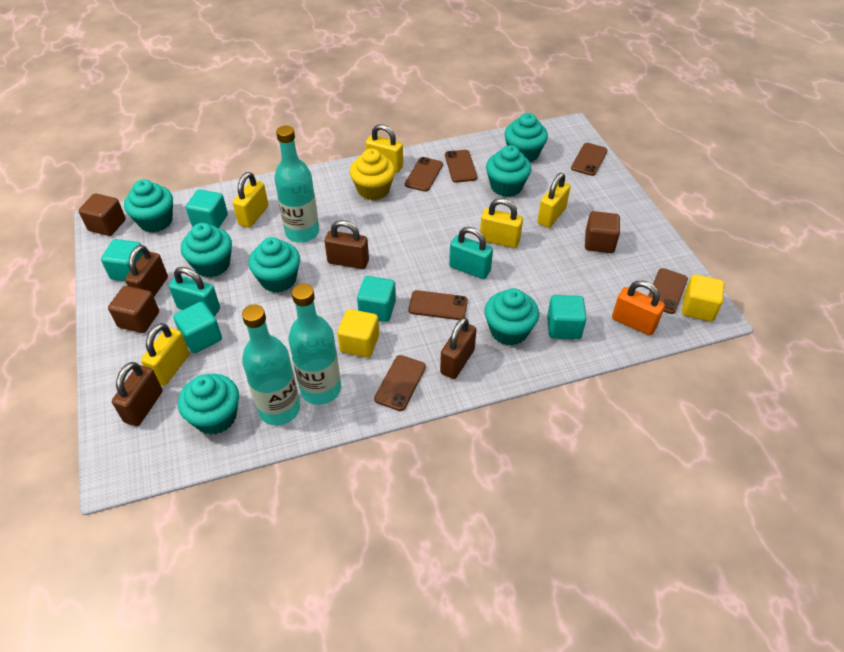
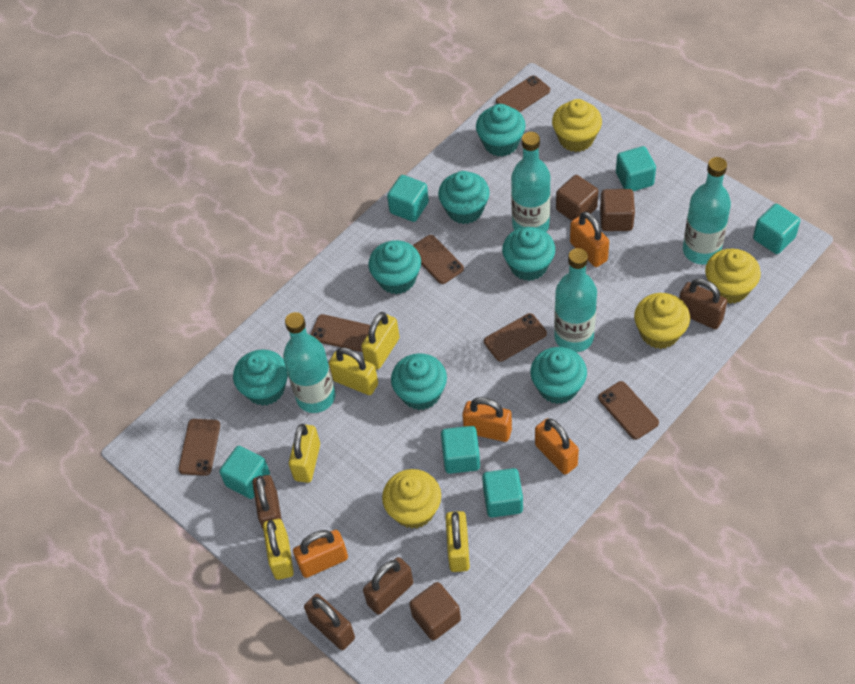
orange padlock: 1 -> 4
turquoise bottle: 3 -> 4
turquoise cube: 5 -> 6
turquoise padlock: 2 -> 0
yellow cube: 2 -> 0
yellow cupcake: 1 -> 4

